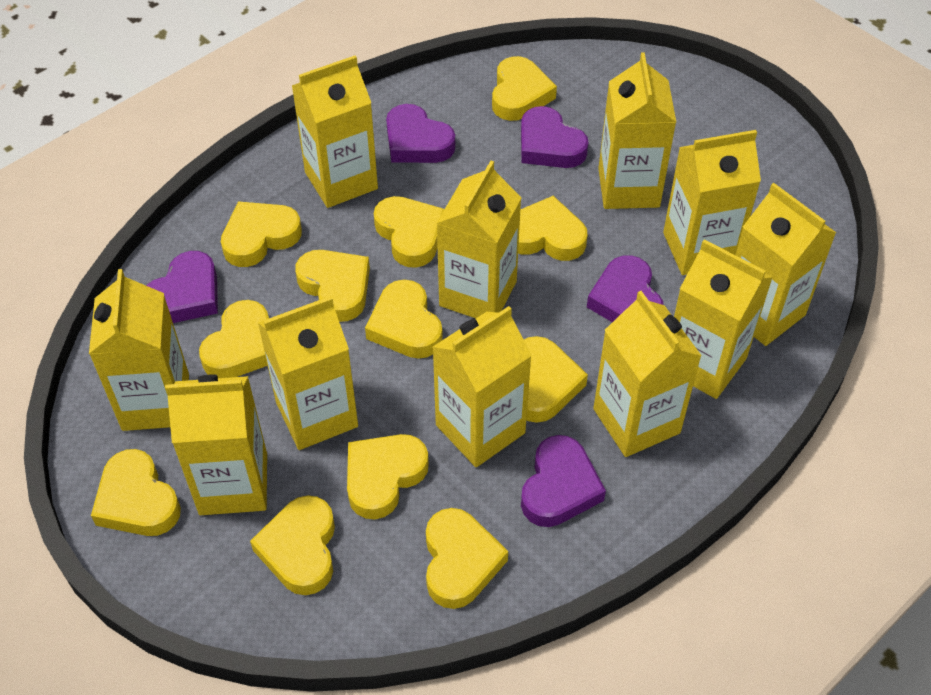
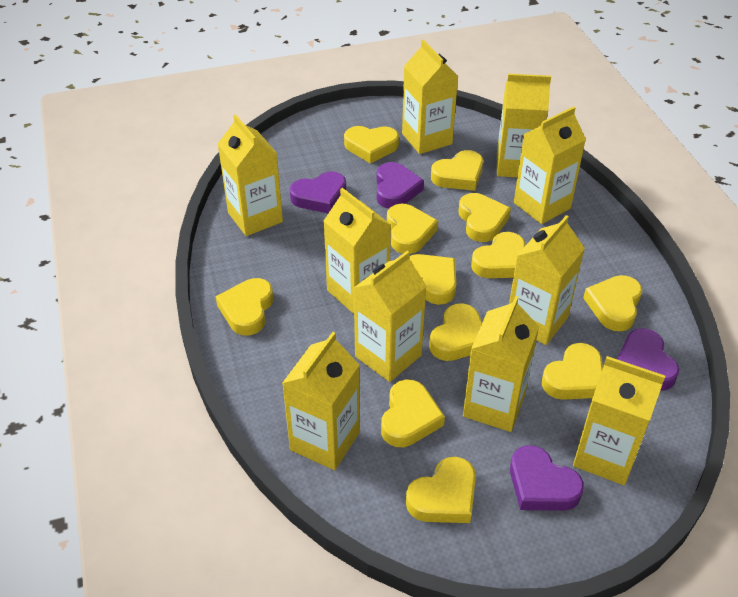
purple heart: 5 -> 4
yellow carton: 11 -> 10

